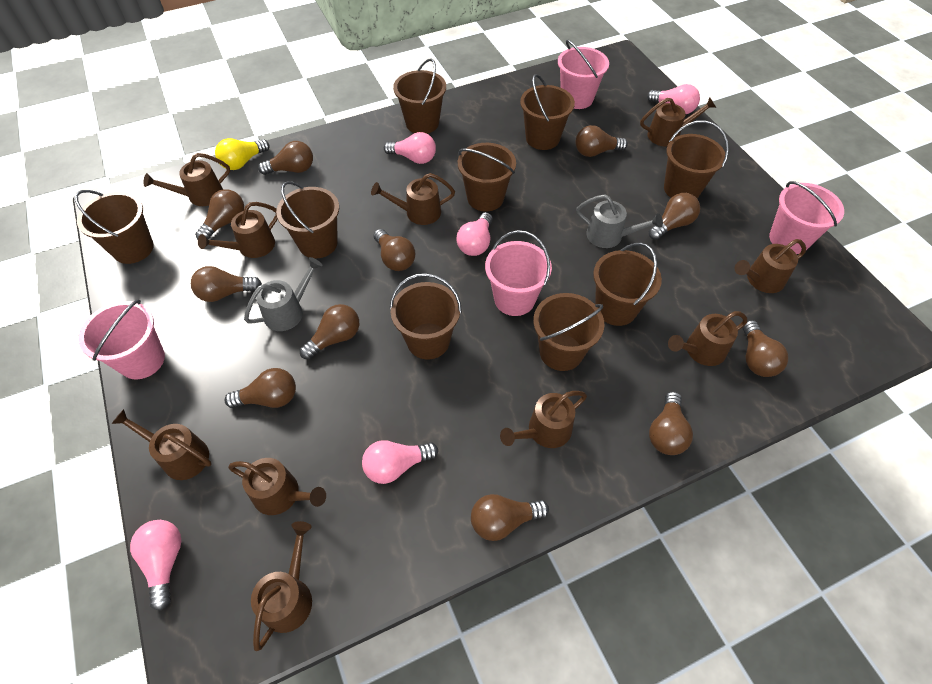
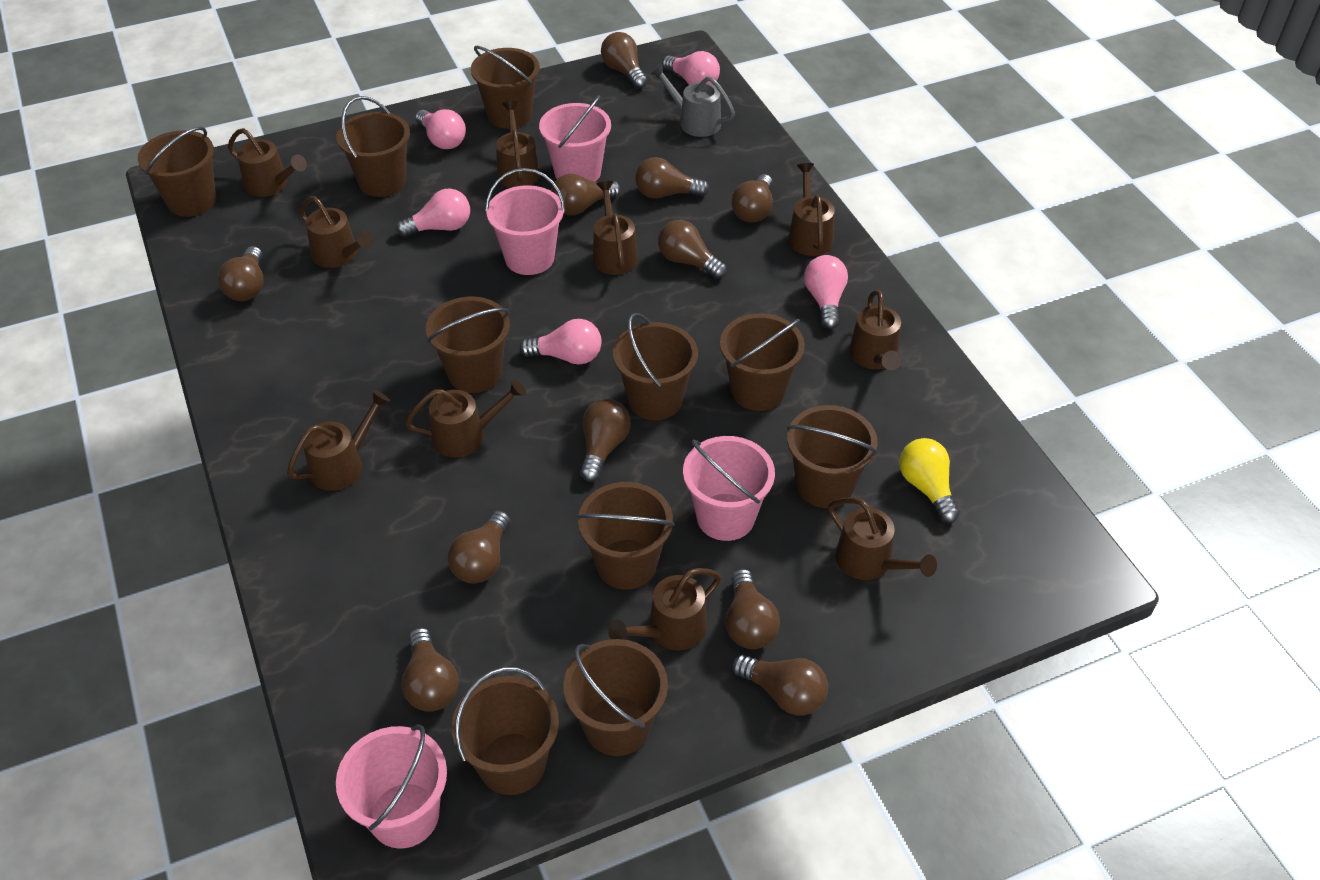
brown bucket: 9 -> 10
grey watering can: 2 -> 1

